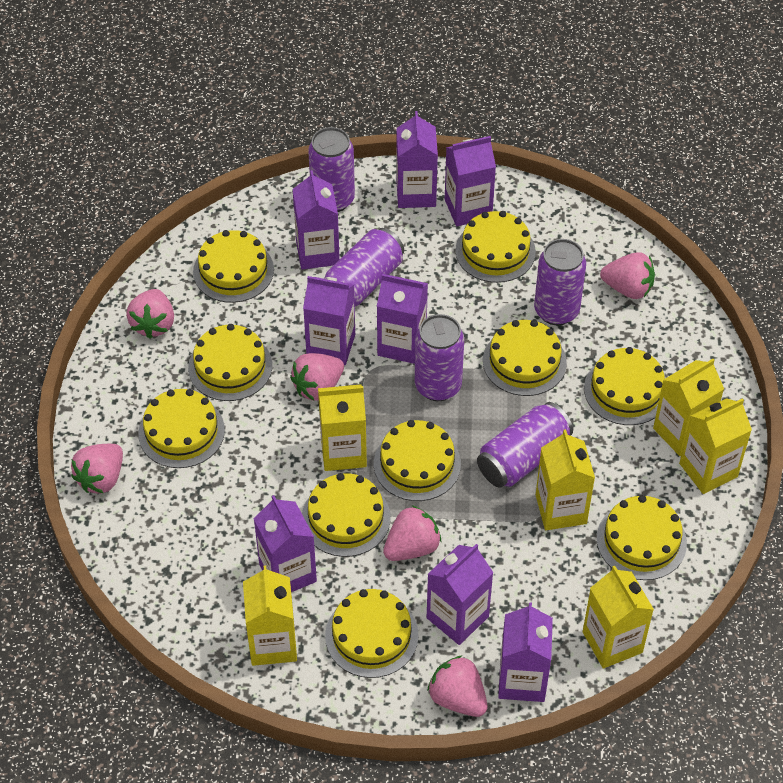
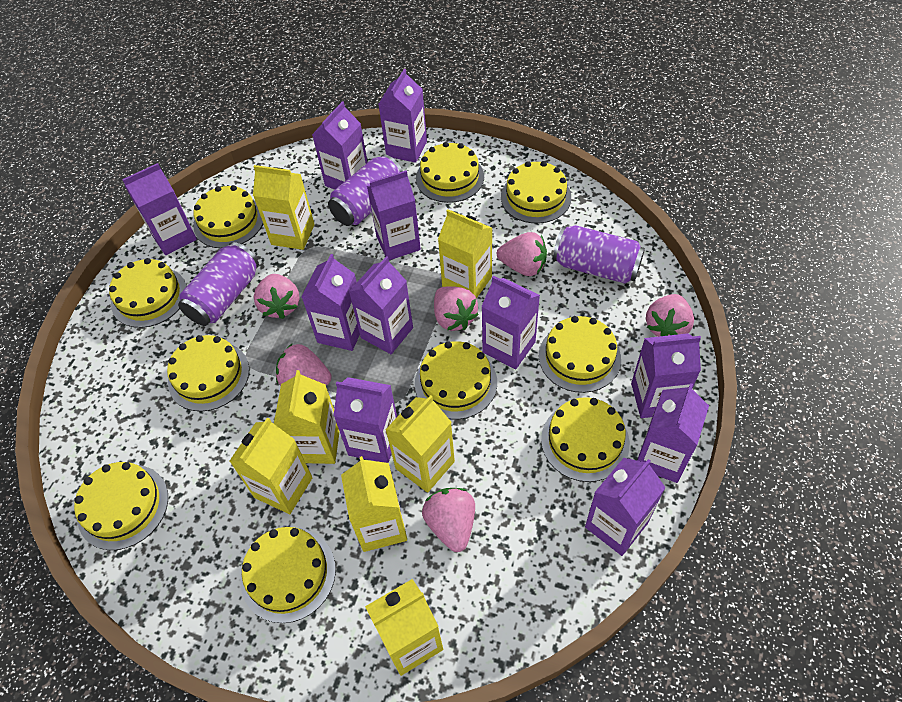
purple can: 5 -> 3
purple carton: 8 -> 11
yellow carton: 6 -> 7

